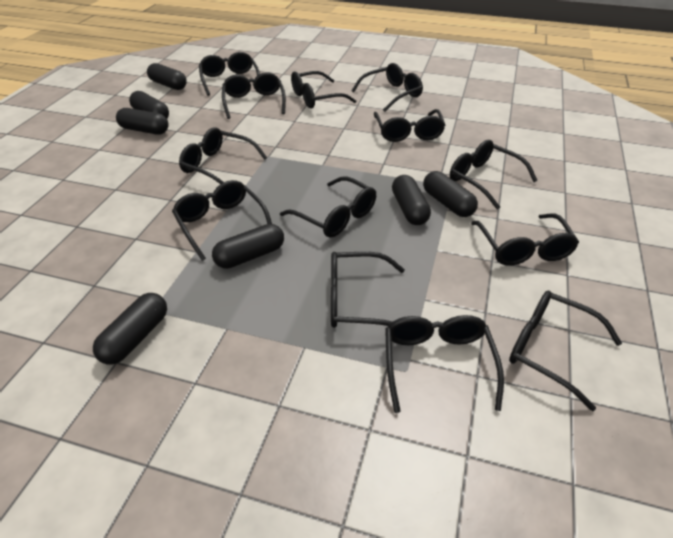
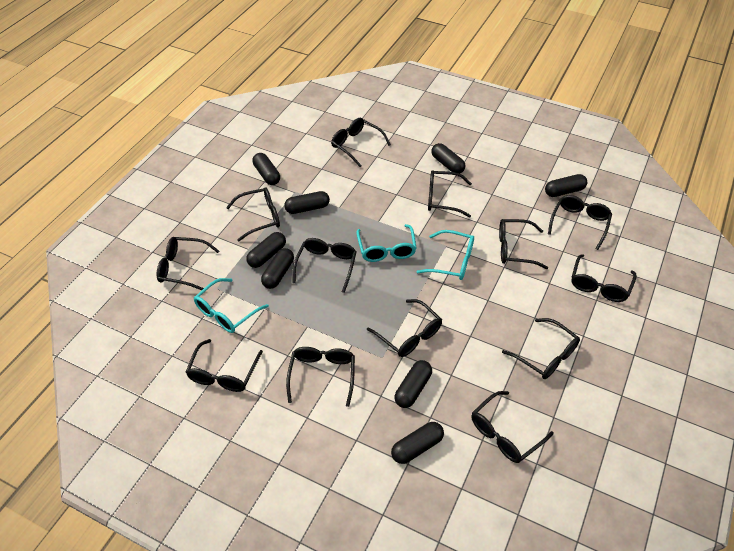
black capsule: 7 -> 8
turquoise glasses: 0 -> 3

